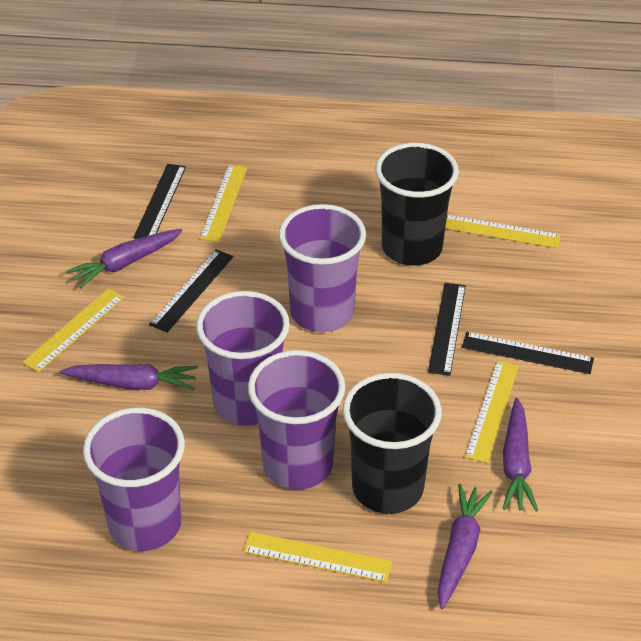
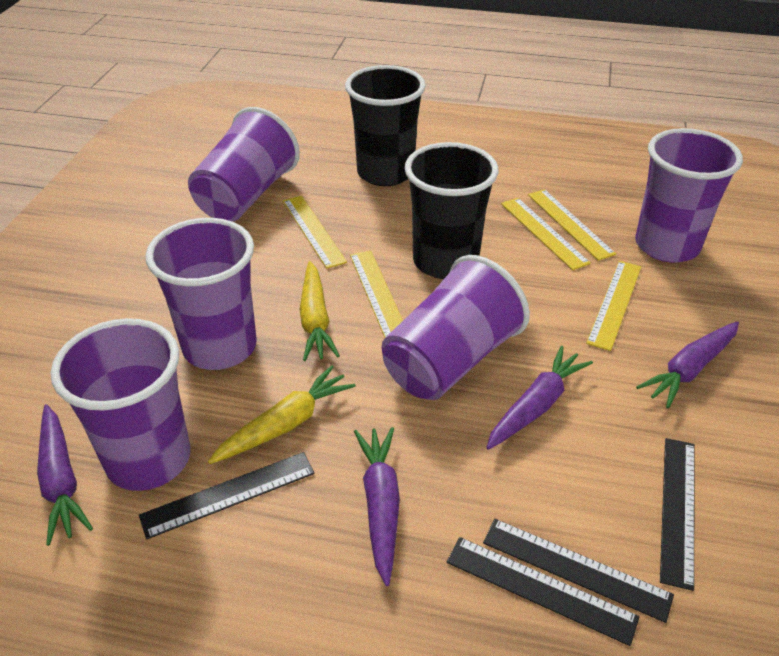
purple cup: 4 -> 5
yellow carrot: 0 -> 2

